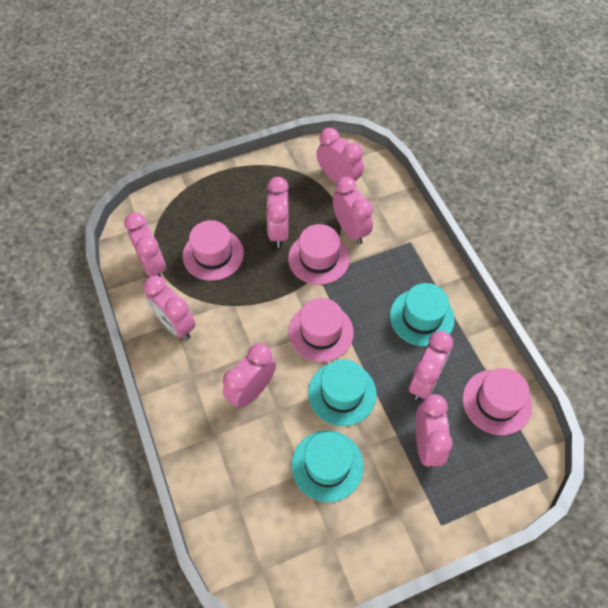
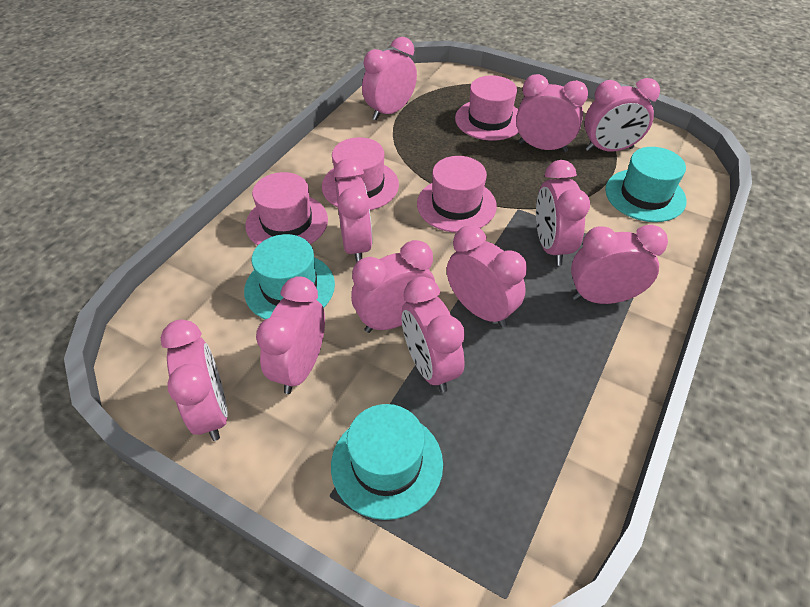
pink clock: 8 -> 11

